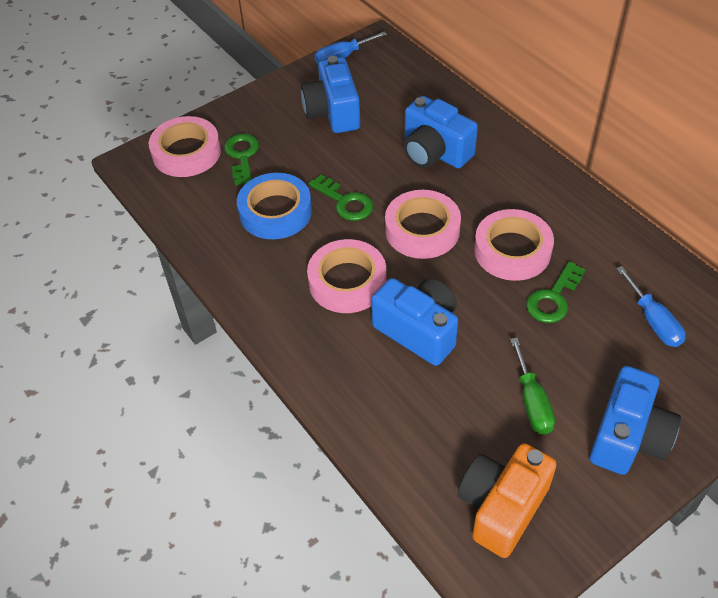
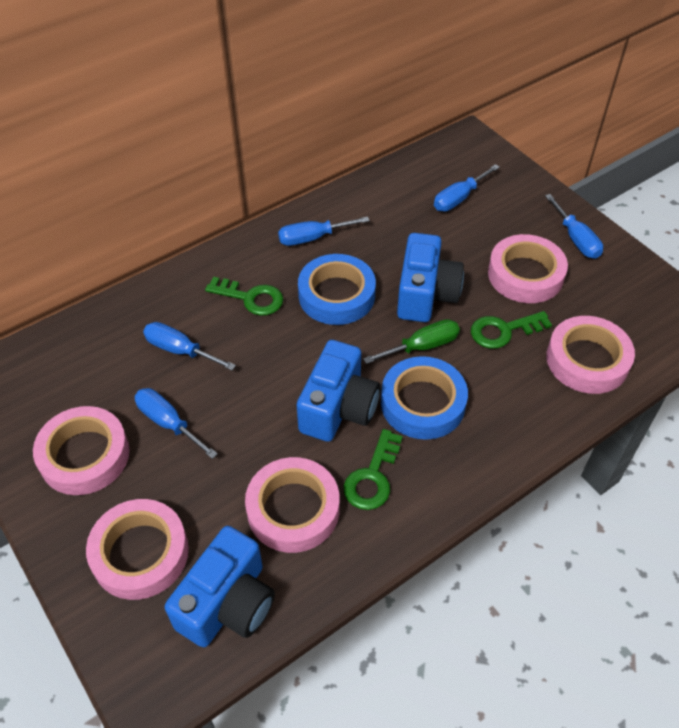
blue camera: 4 -> 3
blue screwdriver: 2 -> 5
blue tape: 1 -> 2
orange camera: 1 -> 0
pink tape: 4 -> 5

